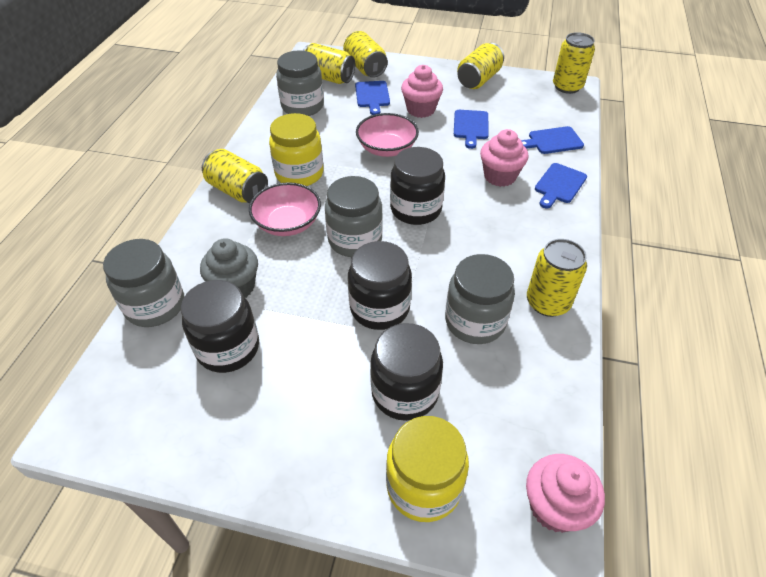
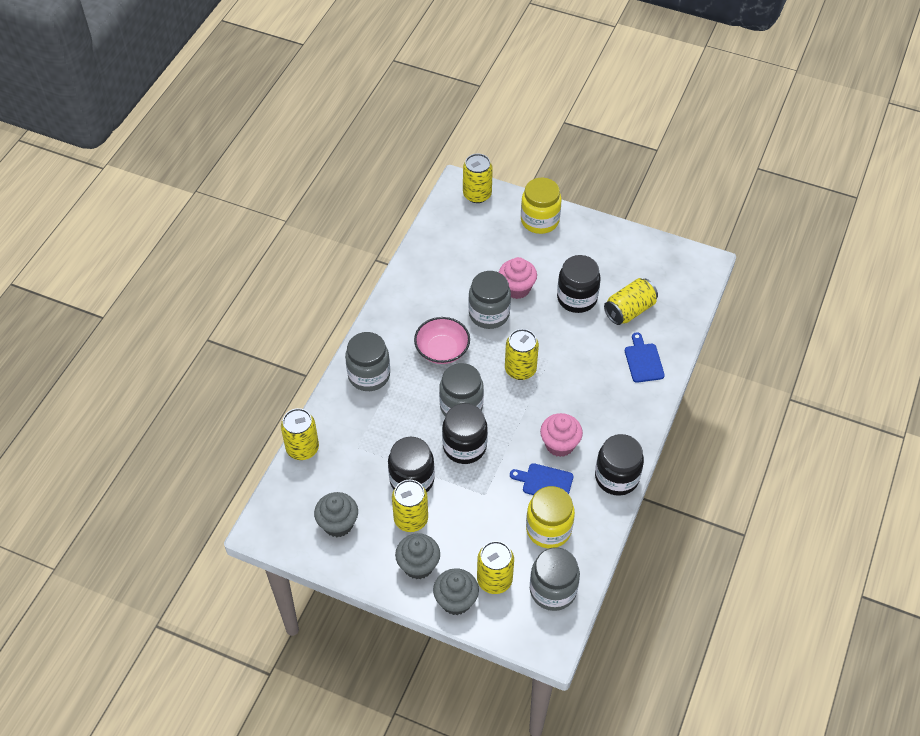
blue cutting board: 4 -> 2
grey cupcake: 1 -> 3
pink bowl: 2 -> 1
pink cupcake: 3 -> 2

